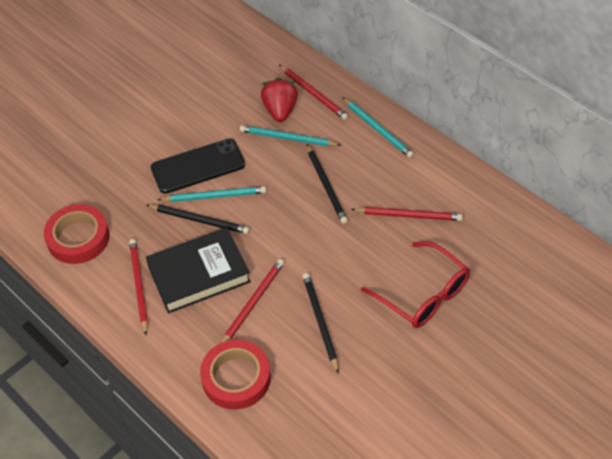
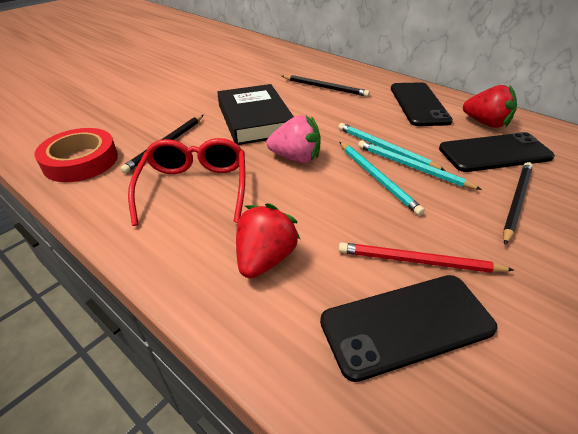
black phone: 1 -> 3
pink strawberry: 0 -> 1
red pencil: 4 -> 1
red strawberry: 1 -> 2
red tape: 2 -> 1

